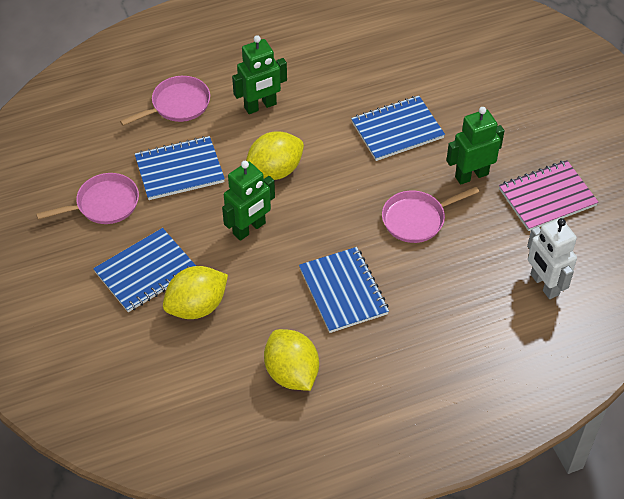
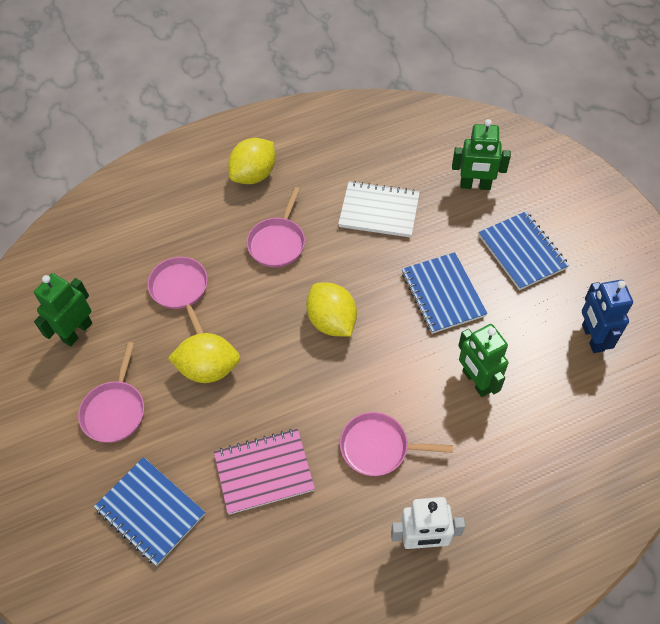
blue notebook: 4 -> 3
blue robot: 0 -> 1
pink pan: 3 -> 4
white notebook: 0 -> 1

